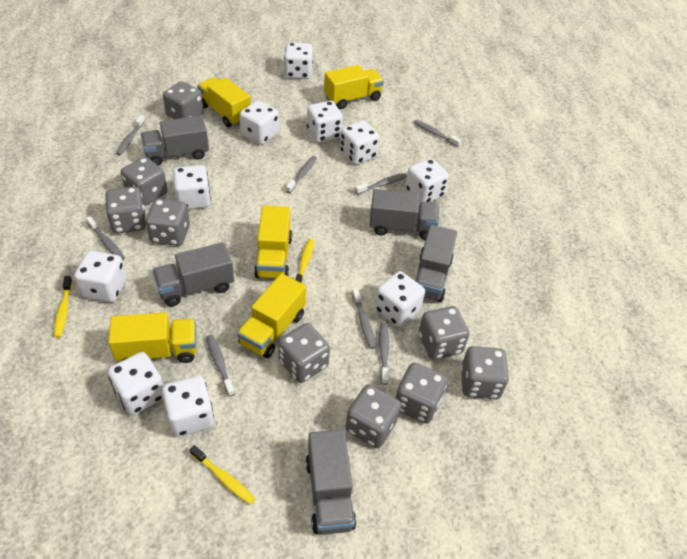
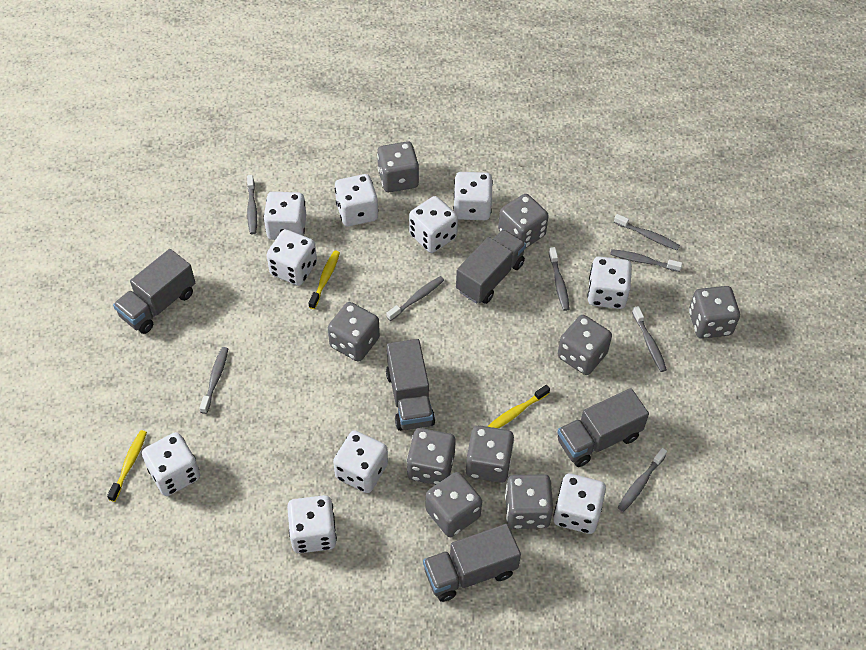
yellow truck: 5 -> 0

